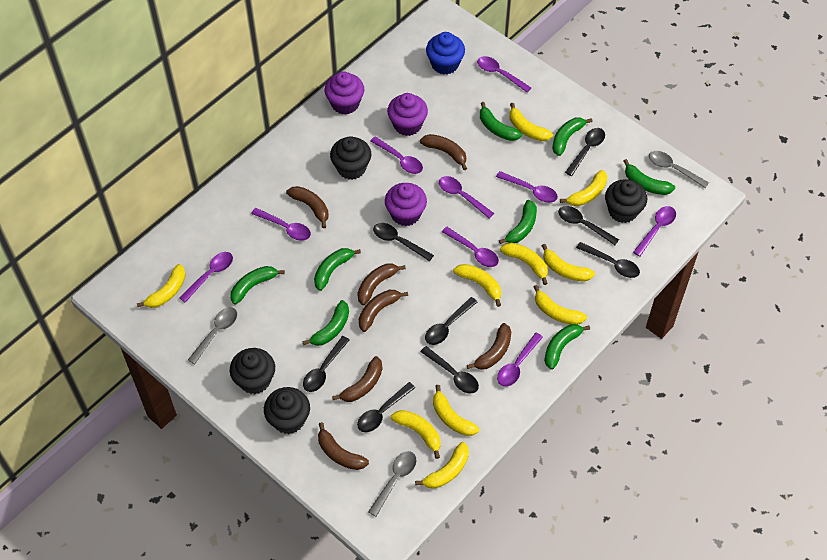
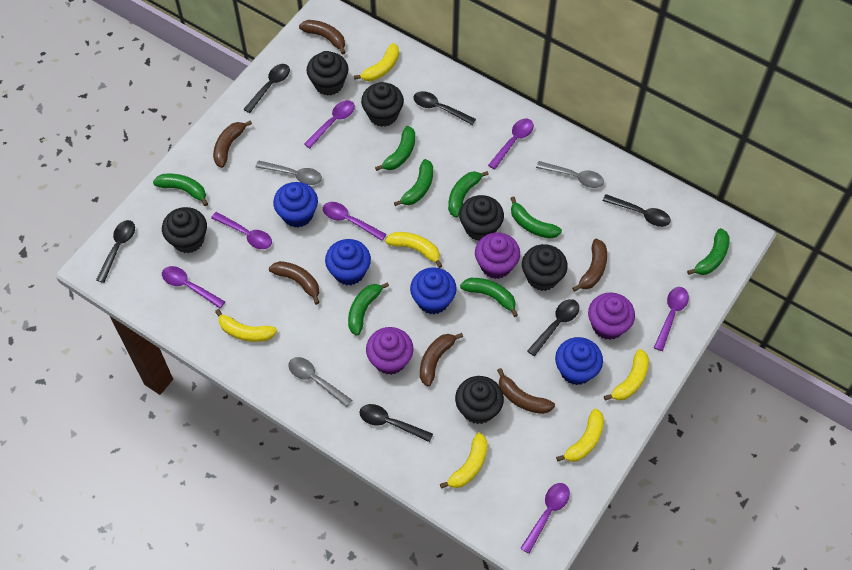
black cupcake: 4 -> 6
black spoon: 8 -> 6
blue cupcake: 1 -> 4
brown banana: 7 -> 6
purple spoon: 9 -> 7
yellow banana: 10 -> 6

